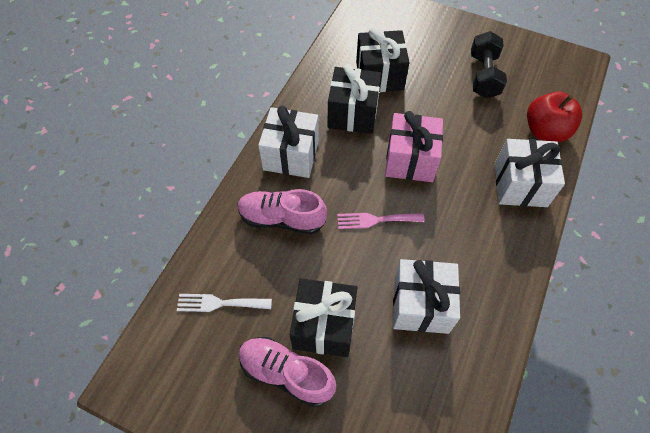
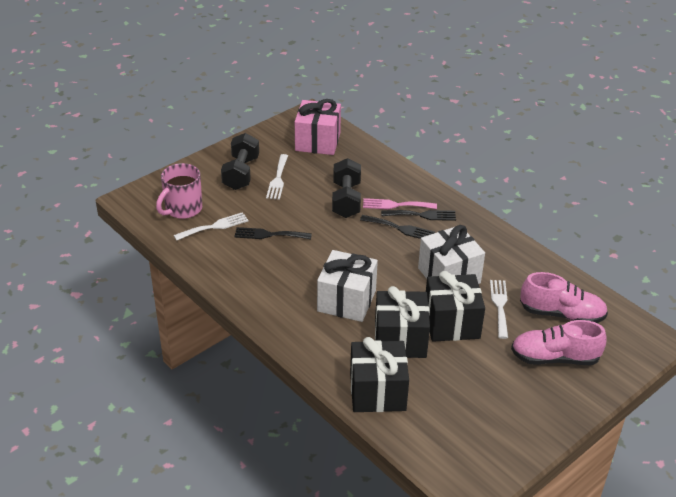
black dumbbell: 1 -> 2
black fork: 0 -> 3
pink mug: 0 -> 1
red apple: 1 -> 0
white fork: 1 -> 3
white gift: 3 -> 2

